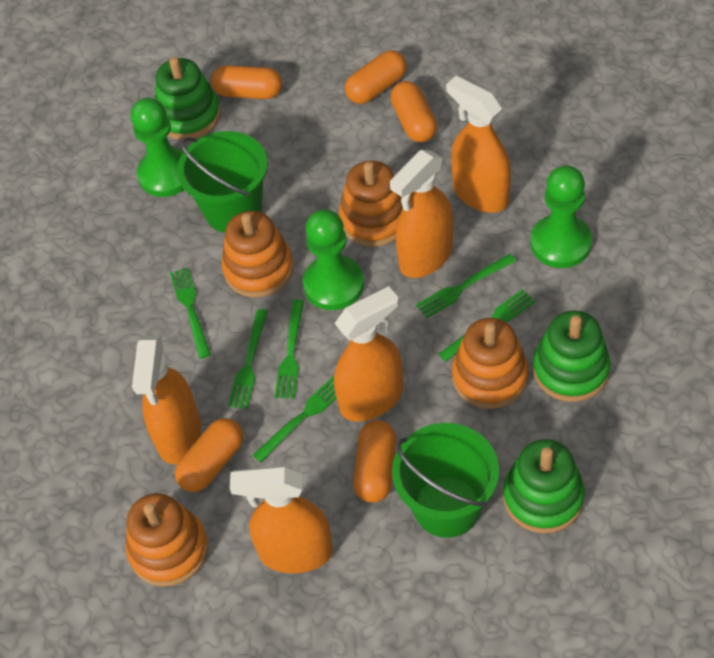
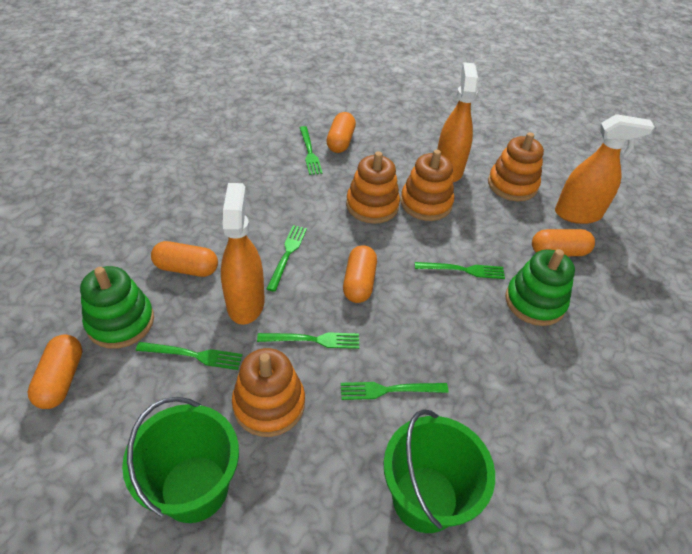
green pawn: 3 -> 0
green stacking toy: 3 -> 2
orange spray bottle: 5 -> 3

